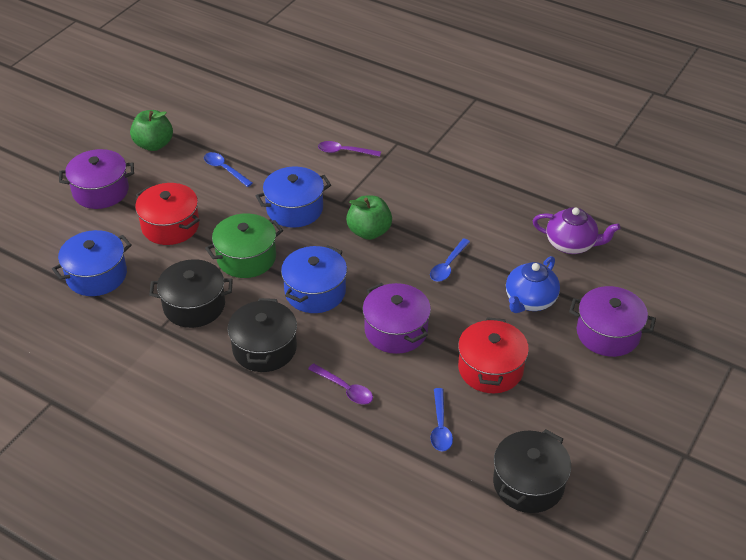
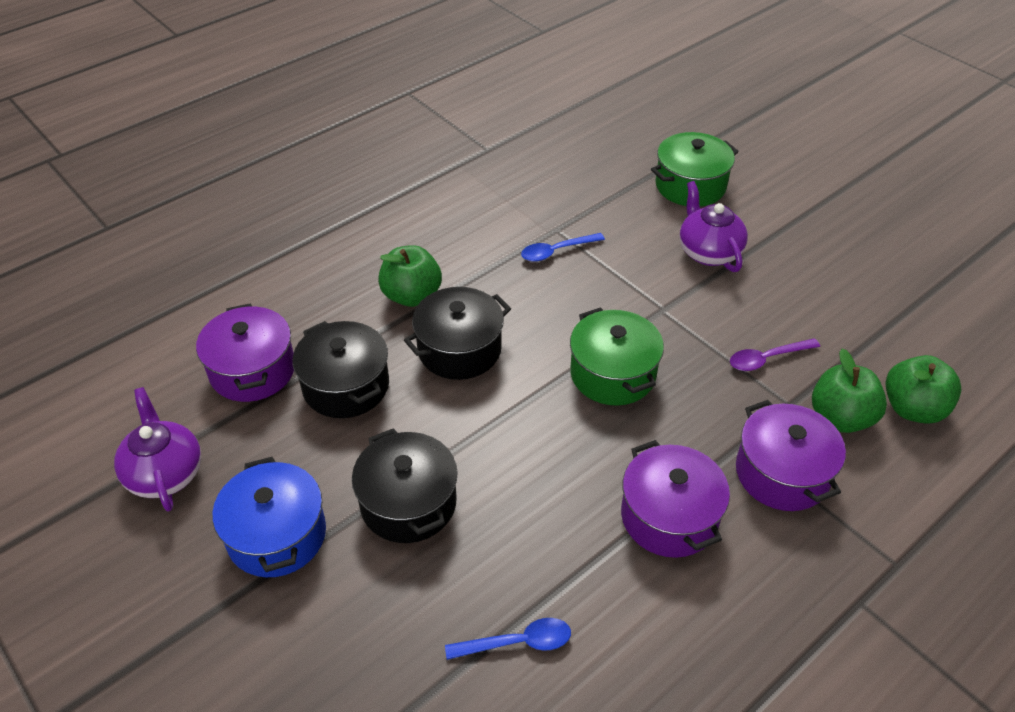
blue pot: 3 -> 1
blue spoon: 3 -> 2
blue teapot: 1 -> 0
green apple: 2 -> 3
green pot: 1 -> 2
purple spoon: 2 -> 1
purple teapot: 1 -> 2
red pot: 2 -> 0

